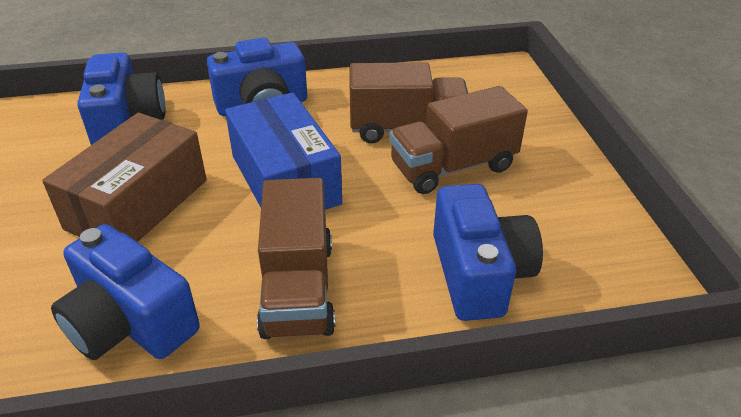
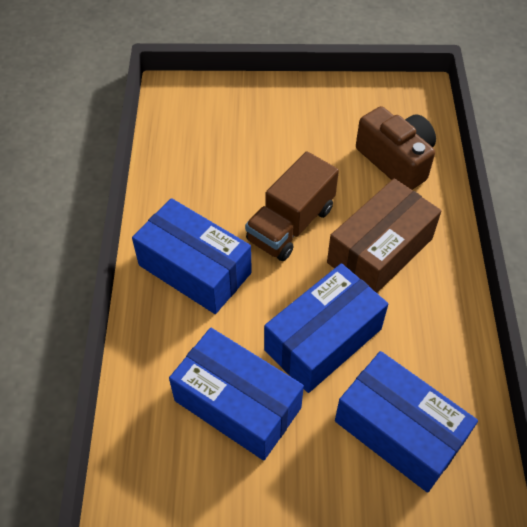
blue box: 1 -> 4
blue camera: 4 -> 0
brown camera: 0 -> 1
brown truck: 3 -> 1

